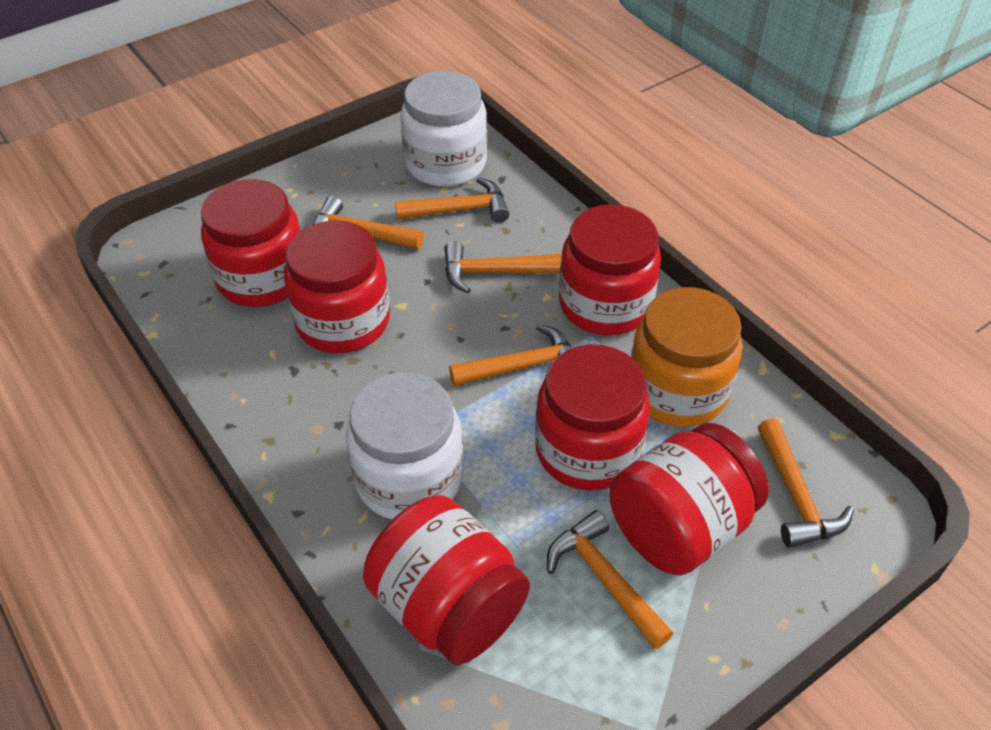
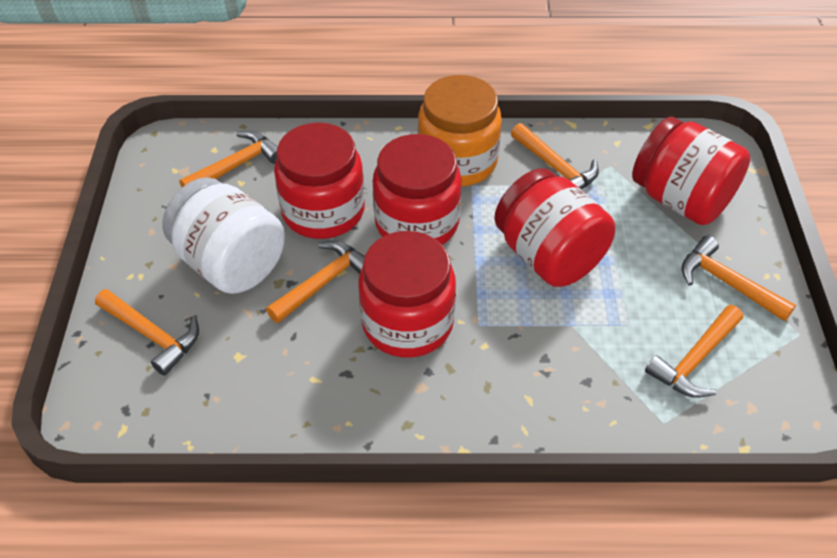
red jar: 6 -> 5
white jar: 2 -> 1

